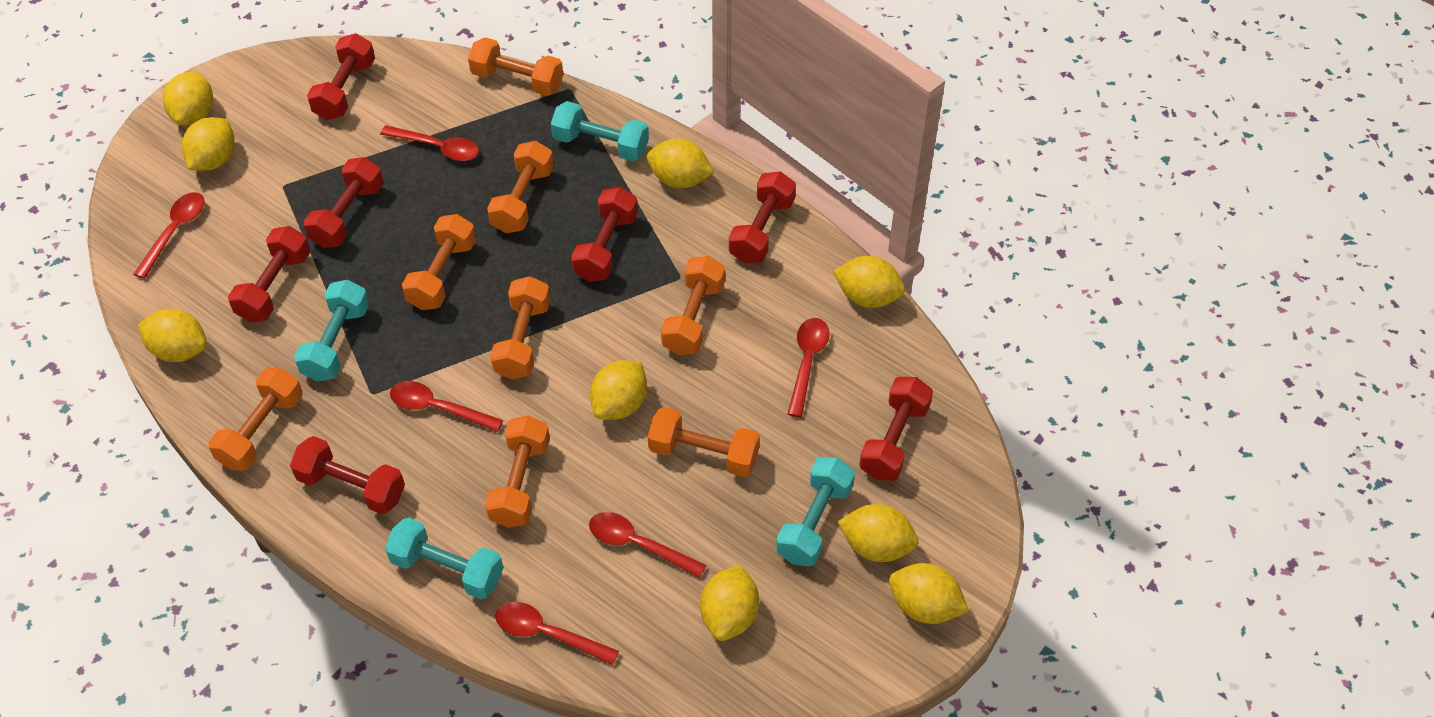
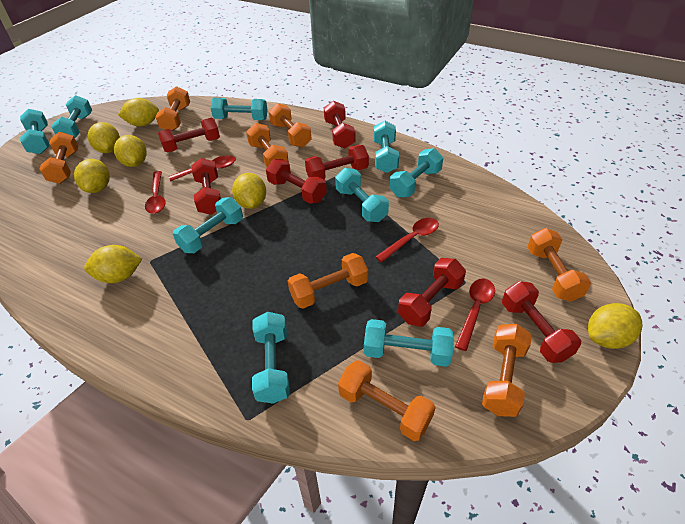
red spoon: 6 -> 4
turquoise dumbbell: 4 -> 9
yellow lemon: 9 -> 7

